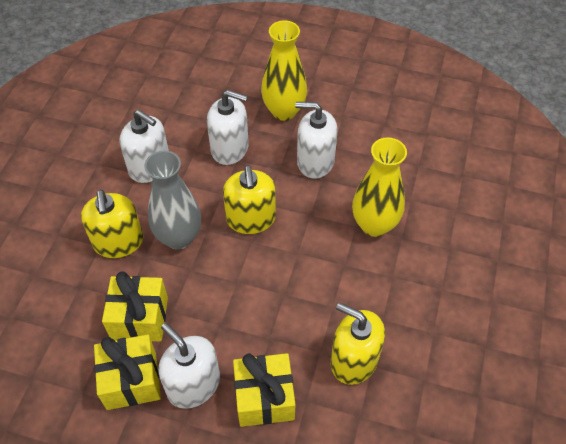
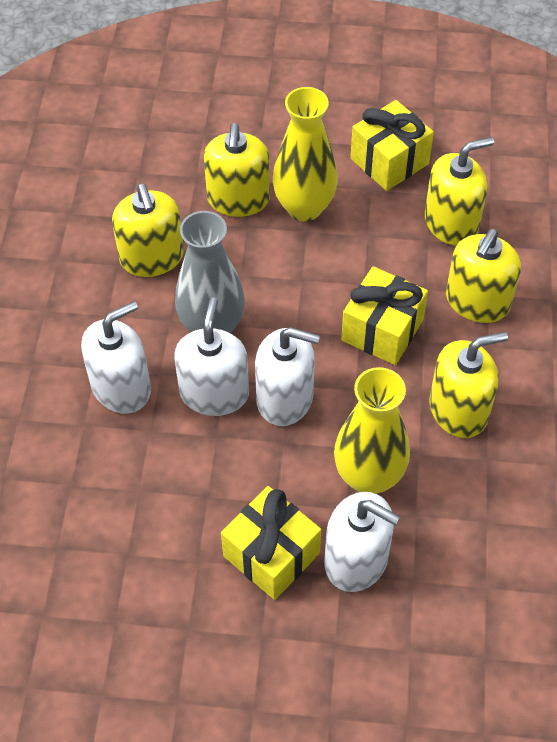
yellow soap dispenser: 3 -> 5

